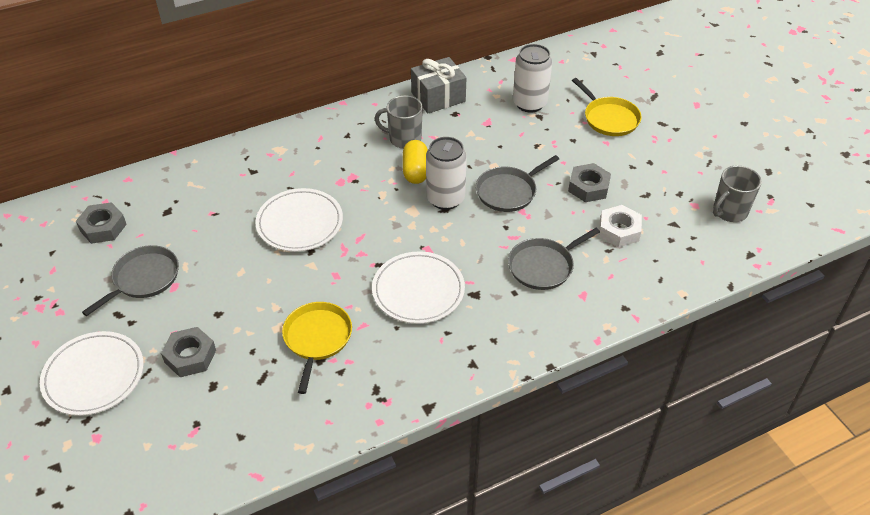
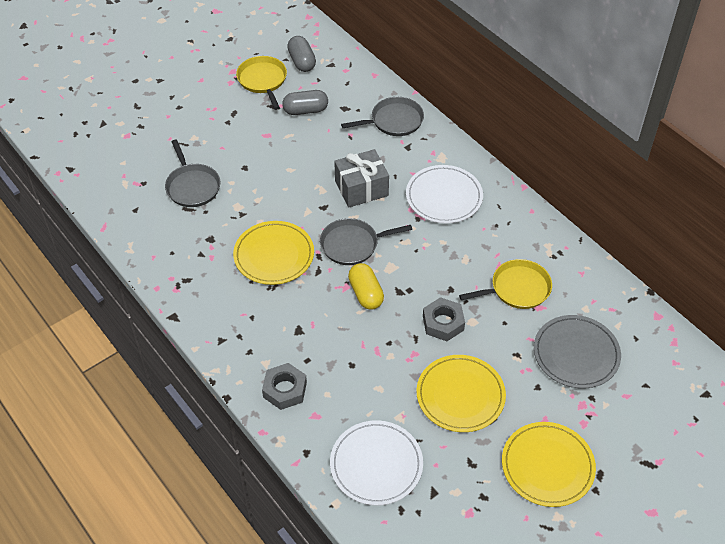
grey capsule: 0 -> 2
grey mug: 2 -> 0
grey nut: 3 -> 2
grey plate: 0 -> 1
white can: 2 -> 0
white nut: 1 -> 0
white plate: 3 -> 2
yellow plate: 0 -> 3

